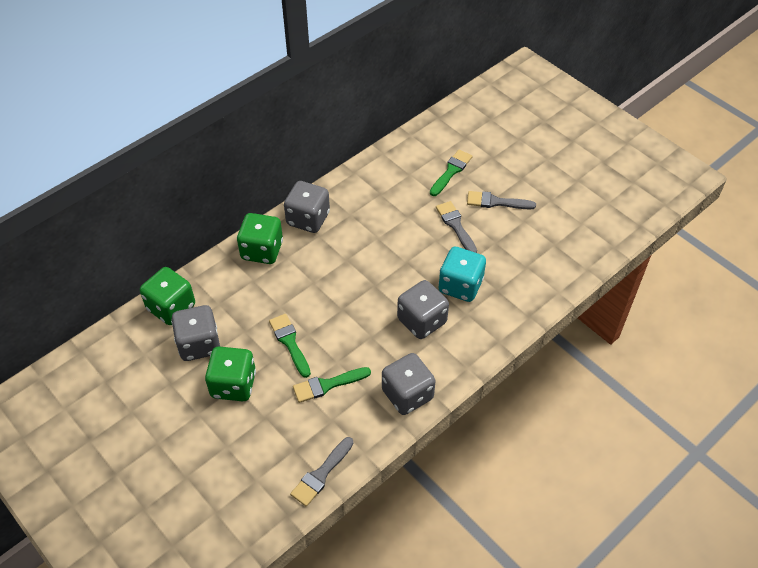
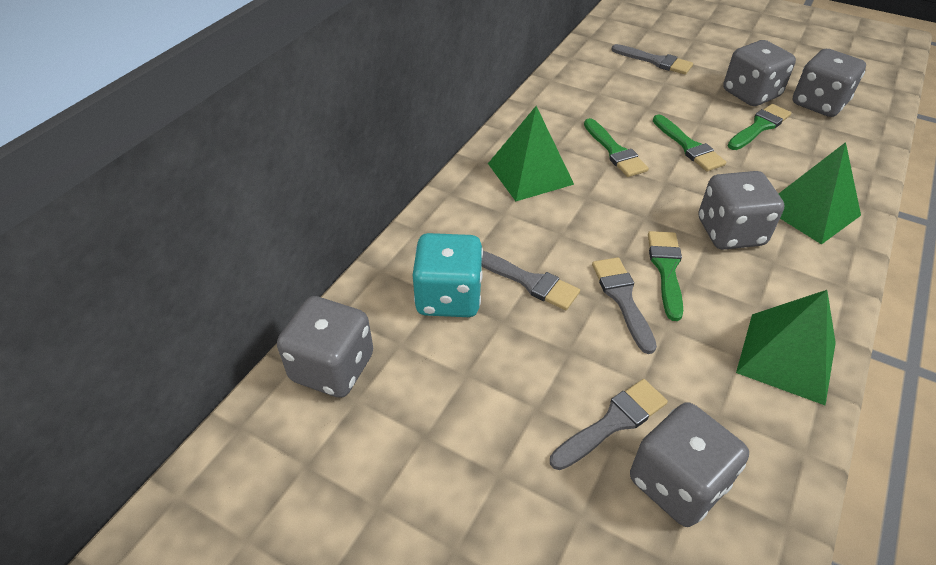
green brush: 3 -> 4
green dice: 3 -> 0
green pyramid: 0 -> 3
grey brush: 3 -> 4
grey dice: 4 -> 5

